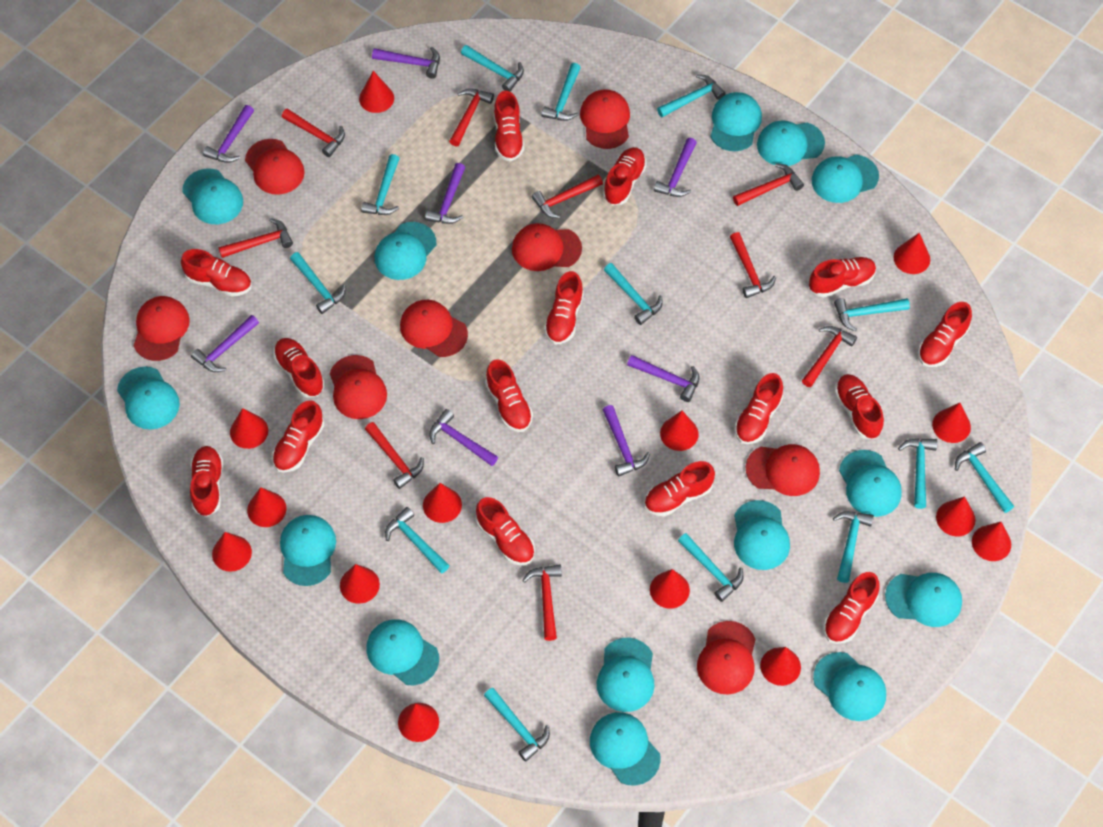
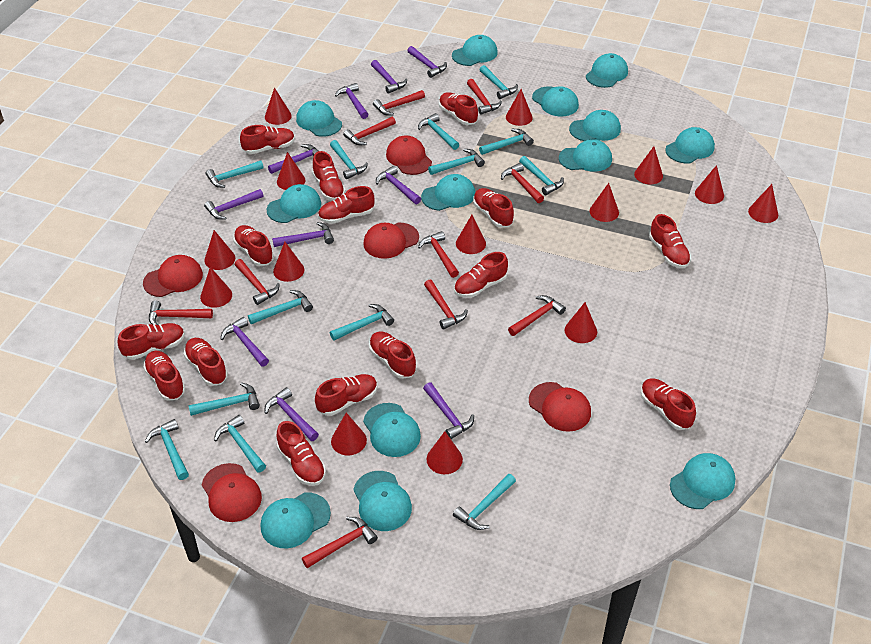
purple hammer: 8 -> 10
red cap: 8 -> 5
red hammer: 9 -> 10
turquoise cap: 14 -> 13

